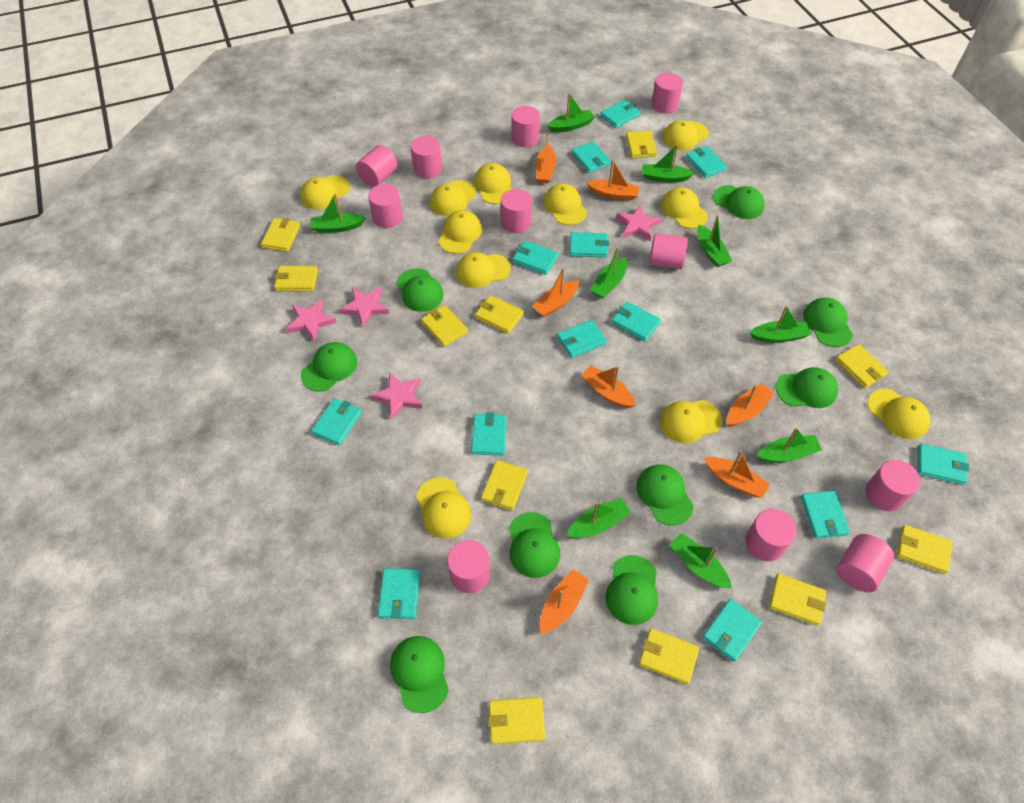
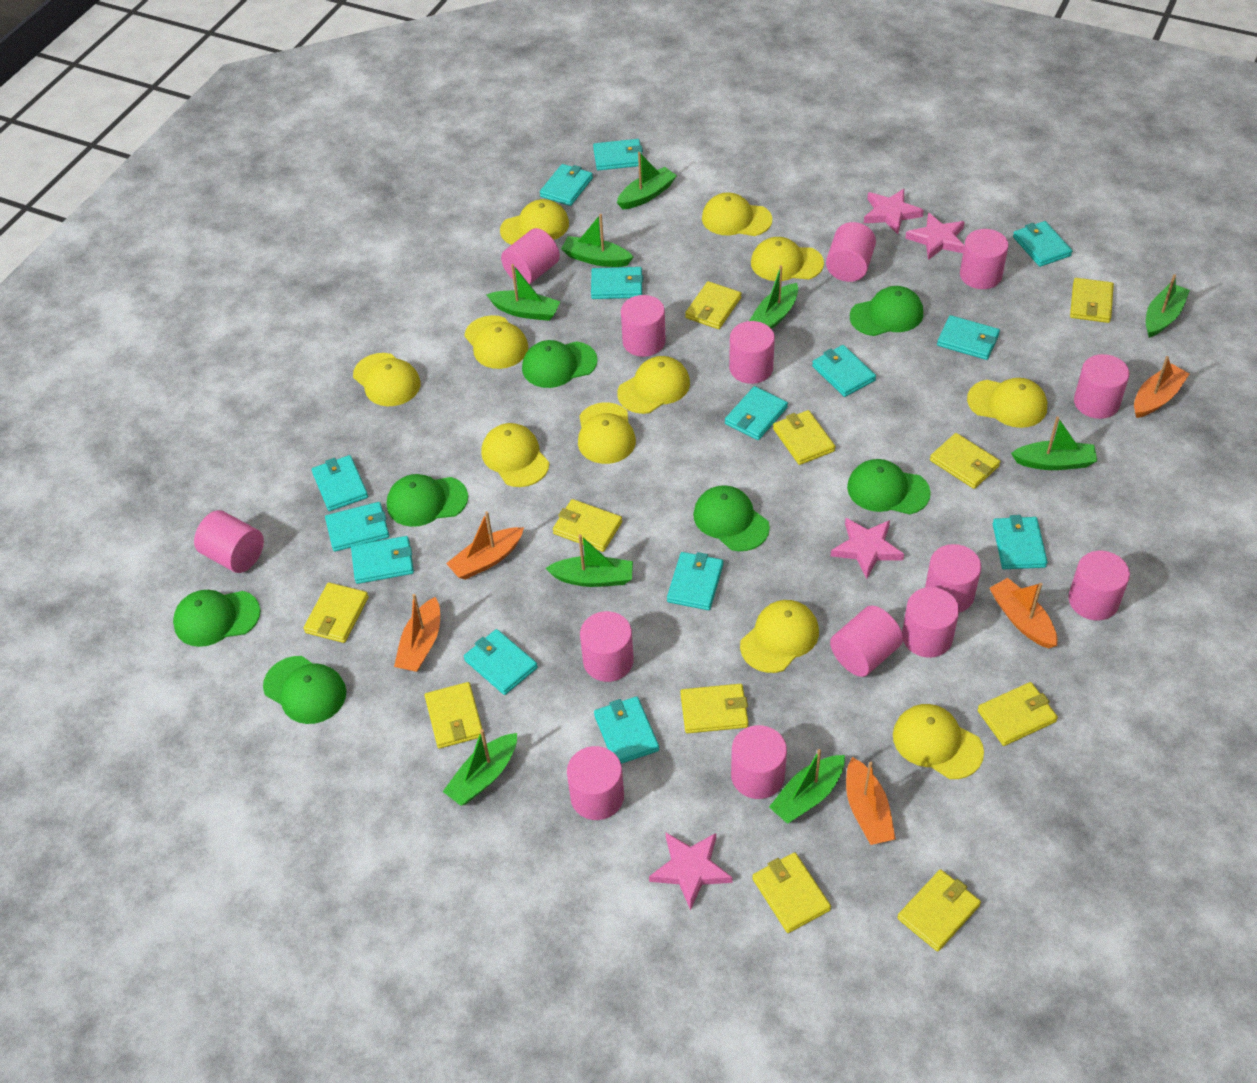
green cap: 9 -> 7
orange boat: 7 -> 5
pink cylinder: 11 -> 14
turquoise wallet: 13 -> 14

